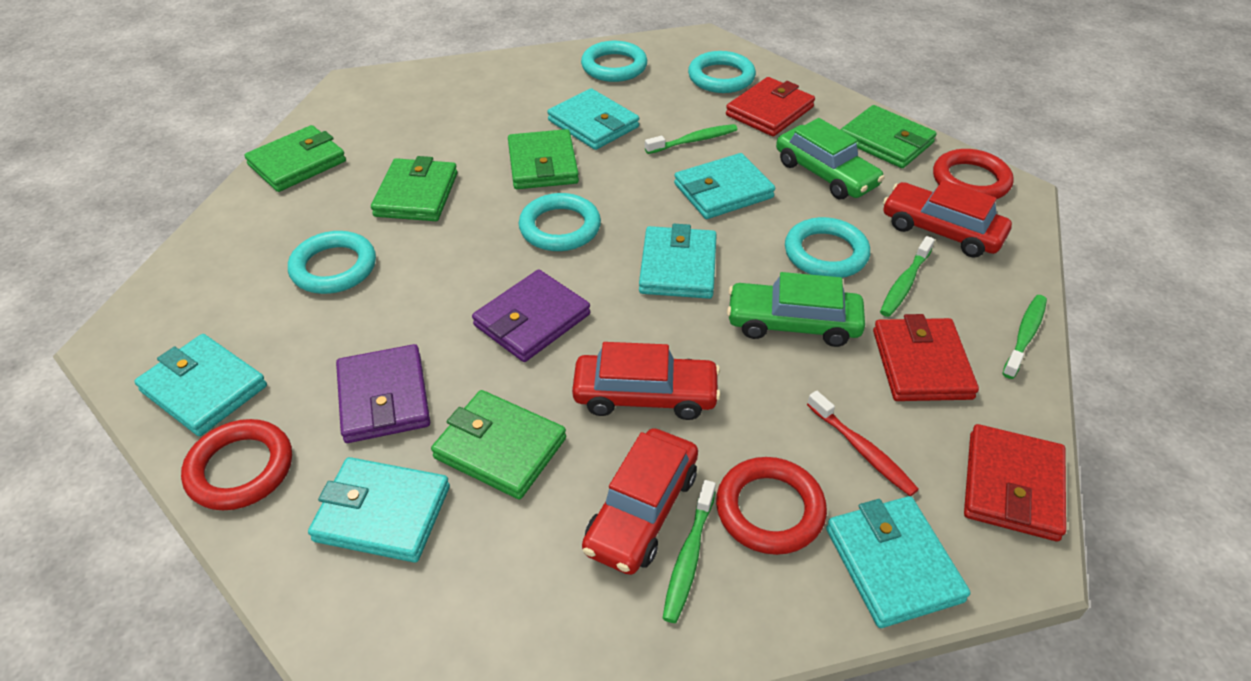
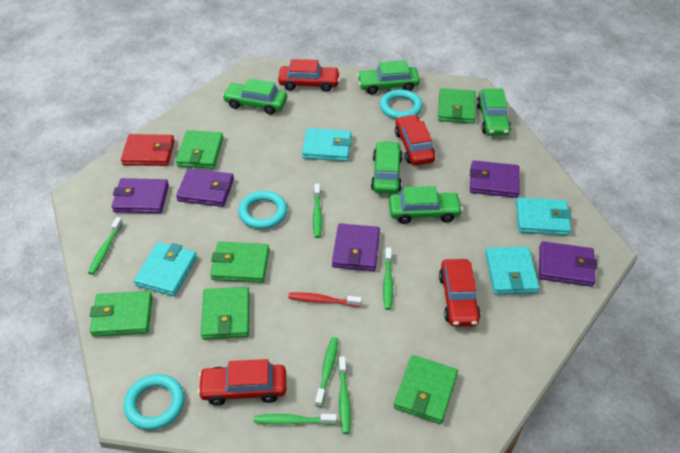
green car: 2 -> 5
green toothbrush: 4 -> 6
green wallet: 5 -> 6
purple wallet: 2 -> 5
red car: 3 -> 4
red ring: 3 -> 0
red wallet: 3 -> 1
turquoise ring: 5 -> 3
turquoise wallet: 6 -> 4

